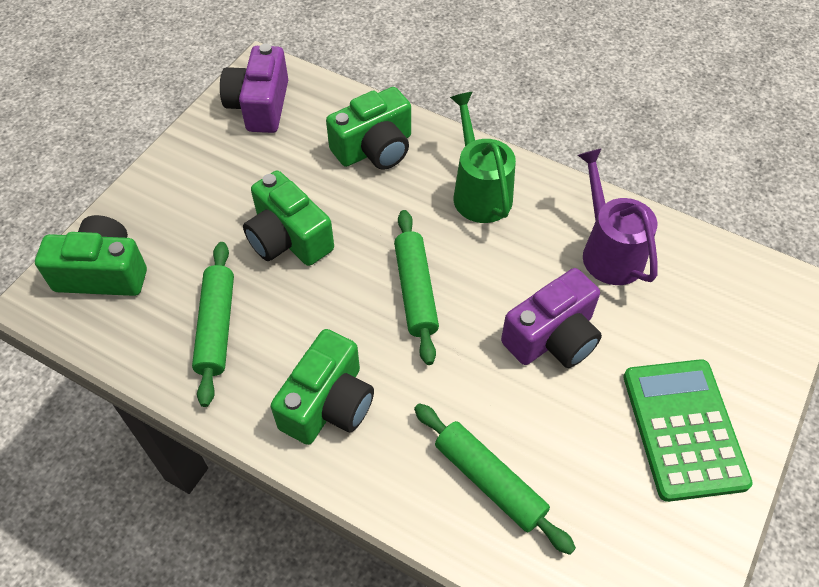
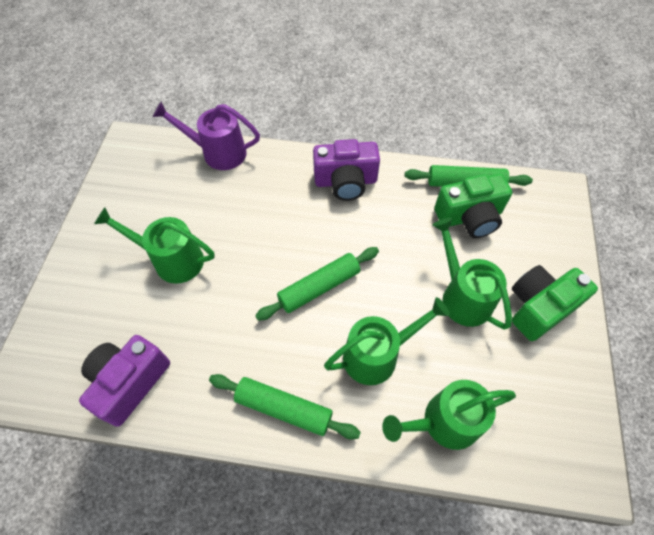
green calculator: 1 -> 0
green camera: 4 -> 2
green watering can: 1 -> 4

